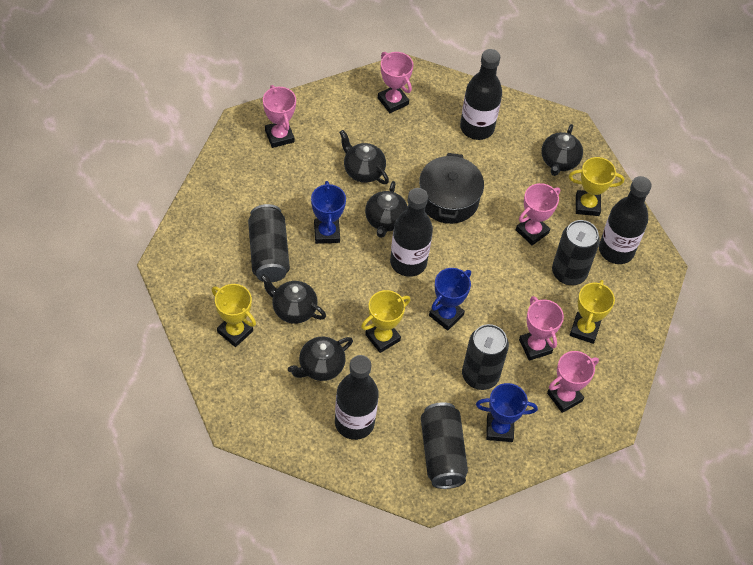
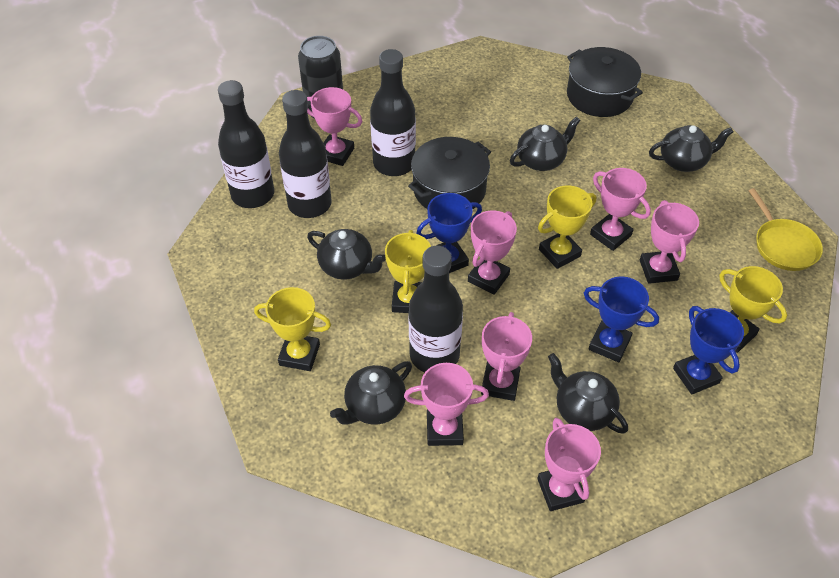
black can: 4 -> 1
black pot: 1 -> 2
pink trophy: 5 -> 7
yellow pan: 0 -> 1

